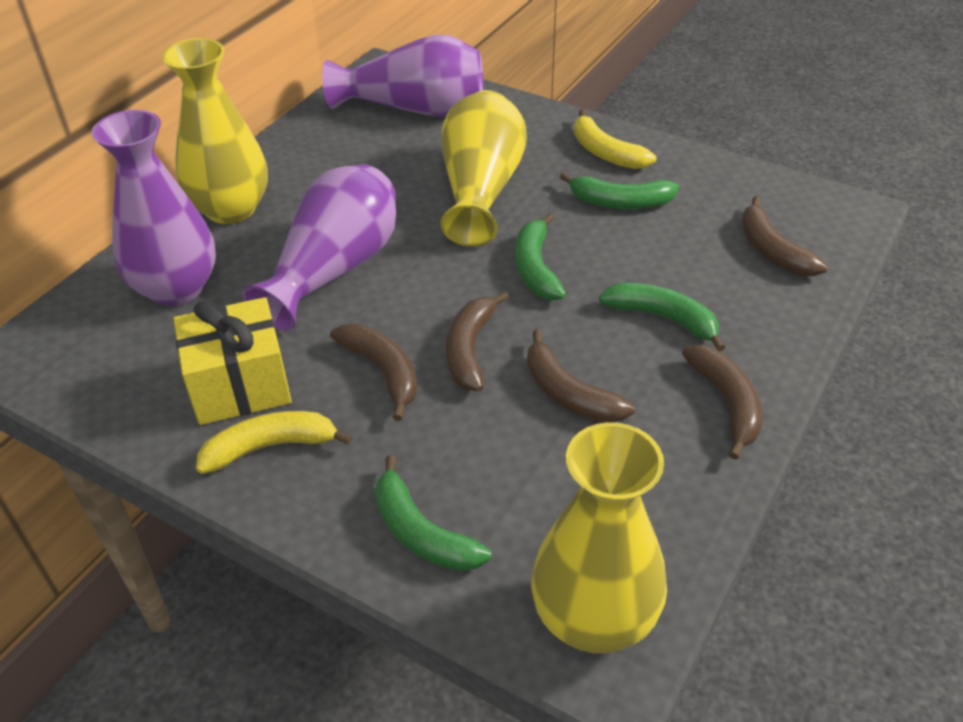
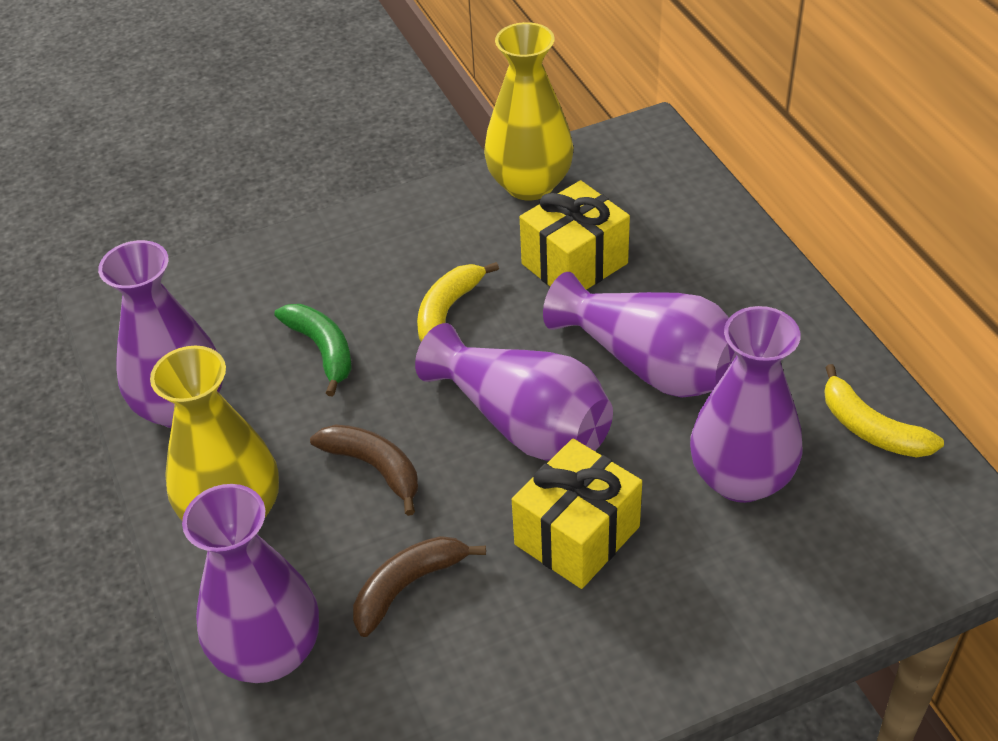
brown banana: 5 -> 2
green banana: 4 -> 1
purple vase: 3 -> 5
yellow gift: 1 -> 2
yellow vase: 3 -> 2

